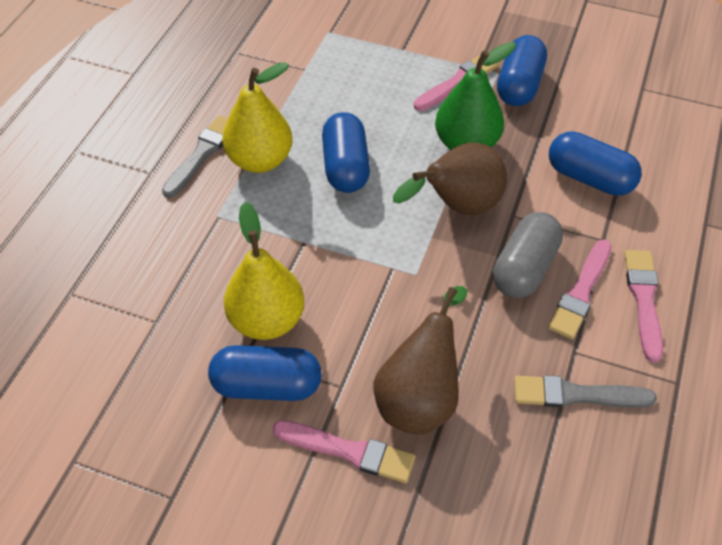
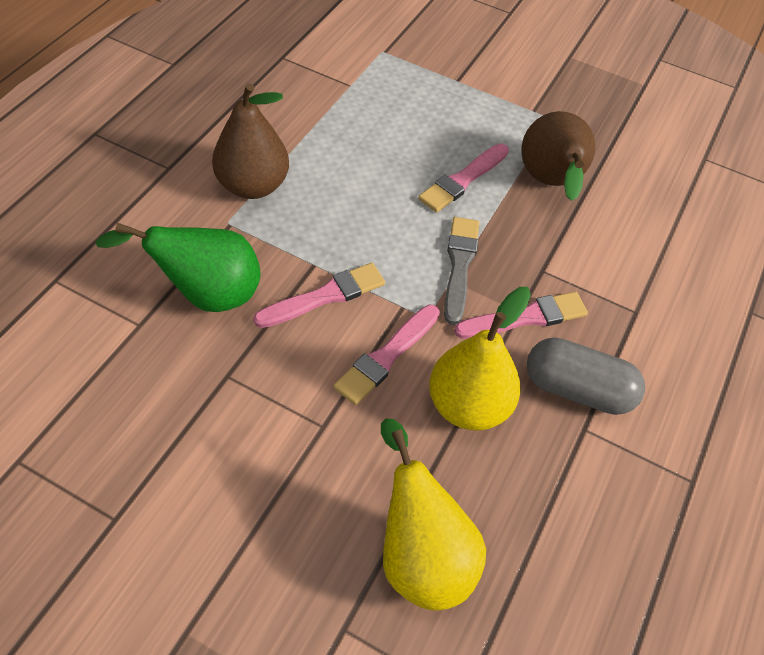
blue capsule: 4 -> 0
grey brush: 2 -> 1

